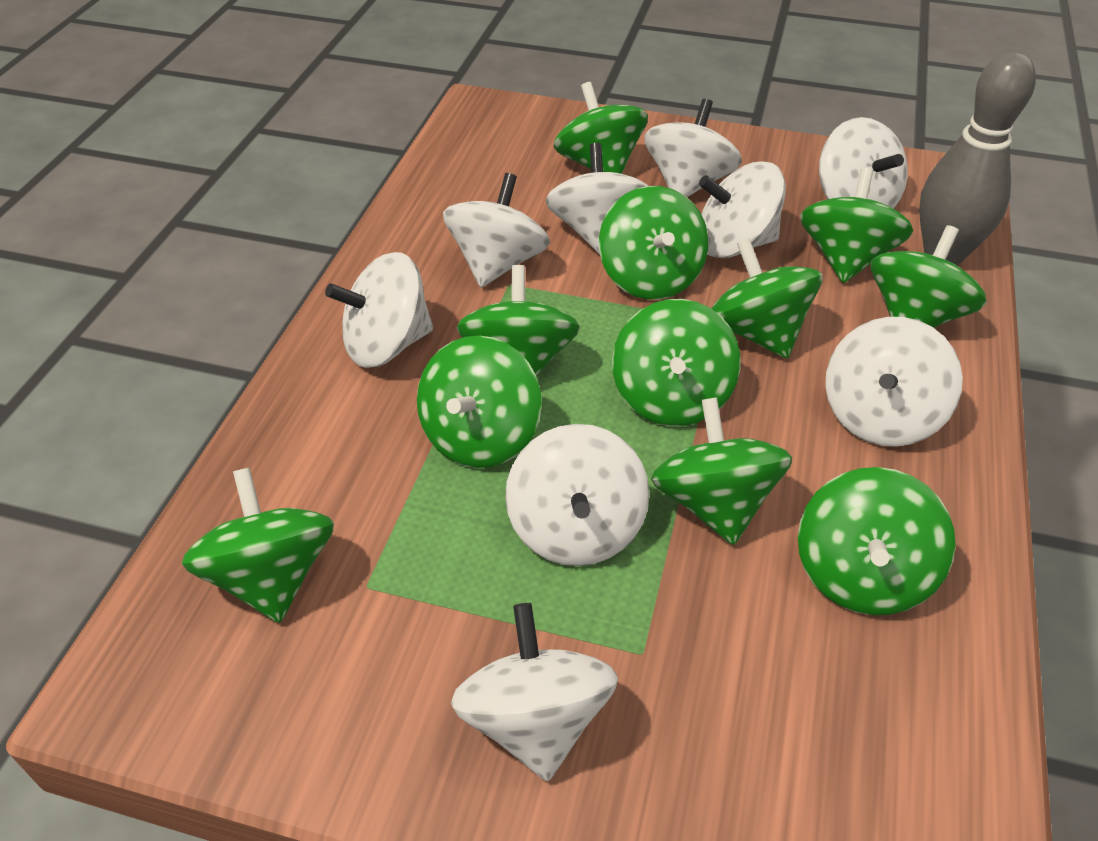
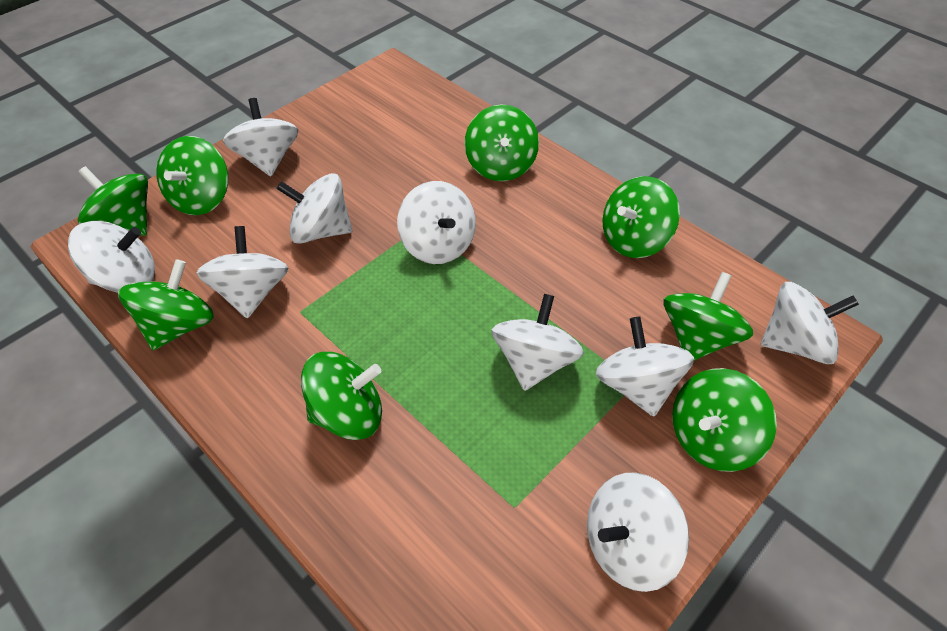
green spinning top: 11 -> 8
grey bowling pin: 1 -> 0

